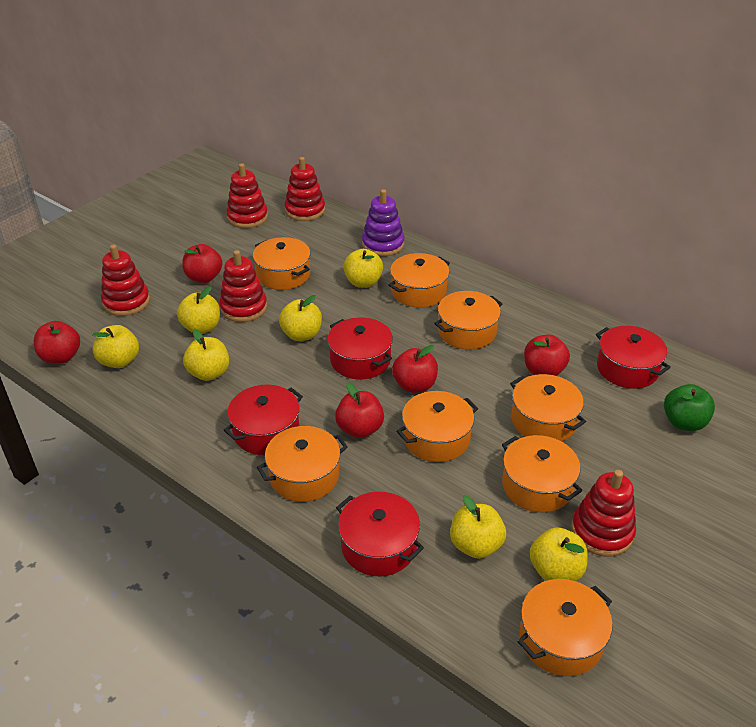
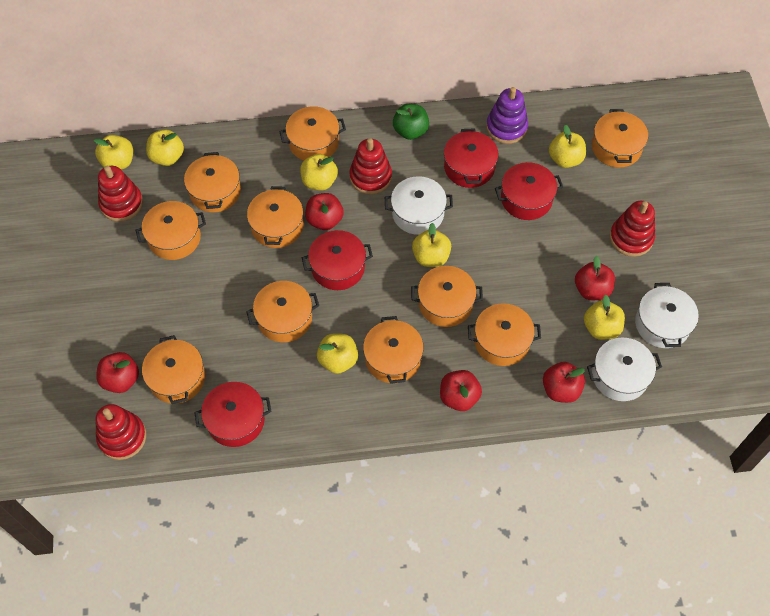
orange pot: 8 -> 10
red stacking toy: 5 -> 4
white pot: 0 -> 3

